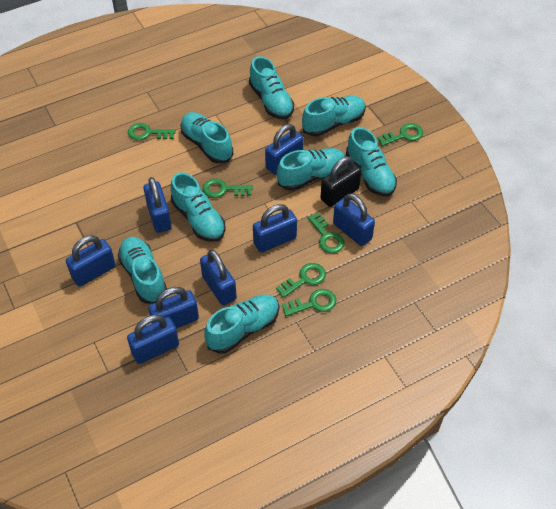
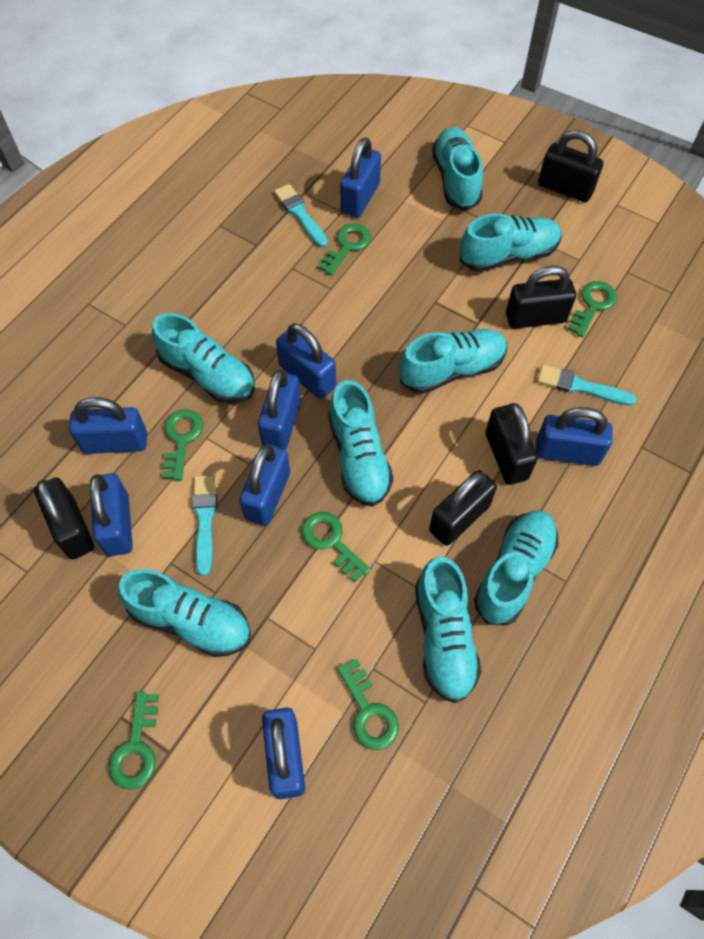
black padlock: 1 -> 5
turquoise brush: 0 -> 3

